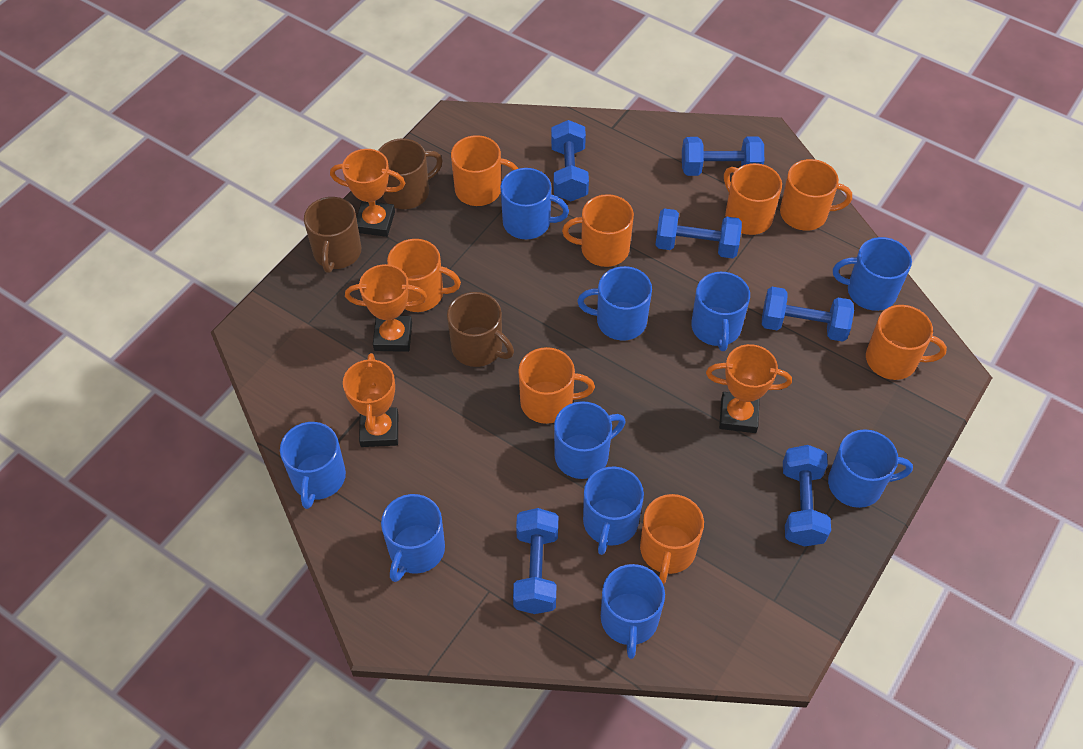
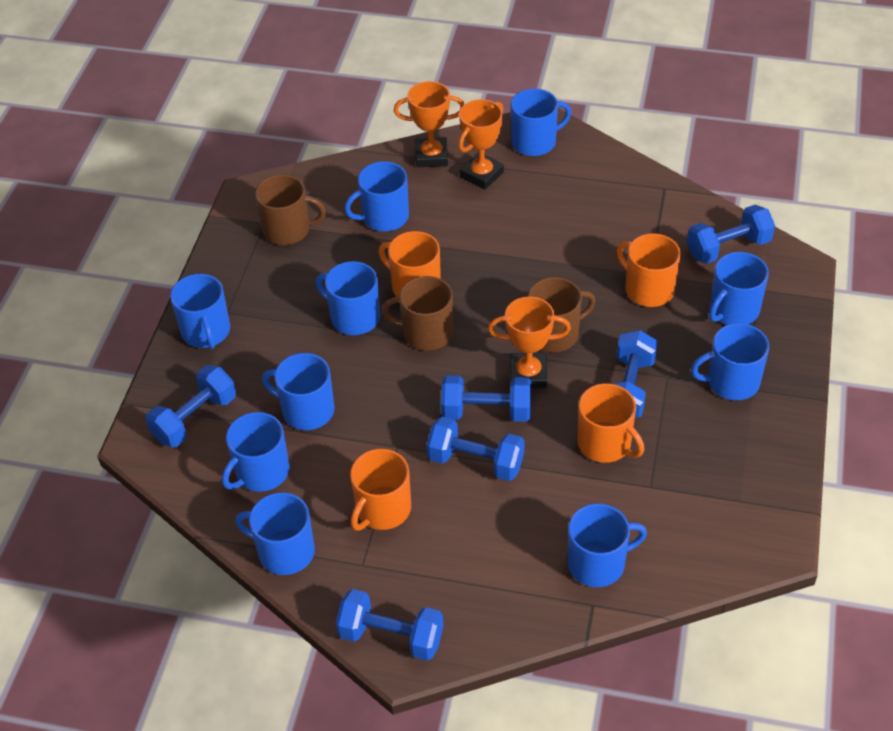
orange mug: 8 -> 4
orange trophy: 4 -> 3

